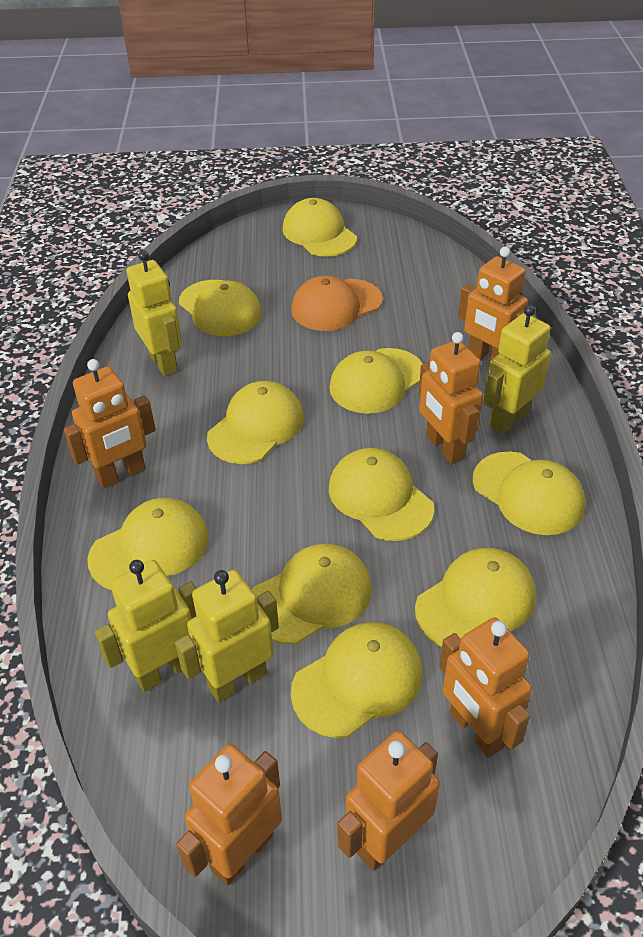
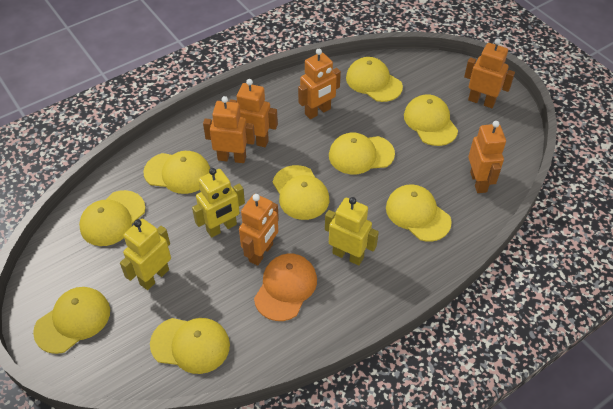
yellow cap: 10 -> 9
yellow robot: 4 -> 3

